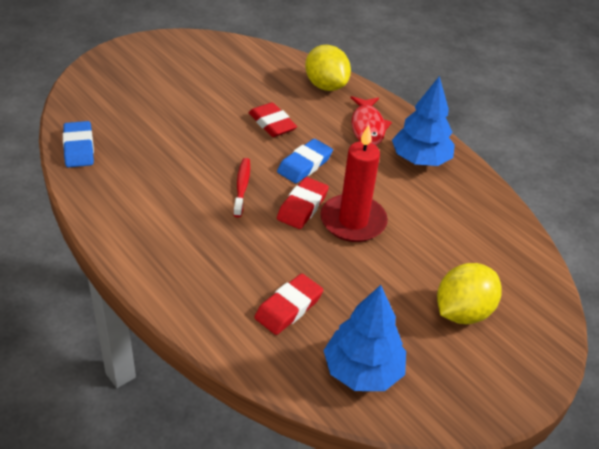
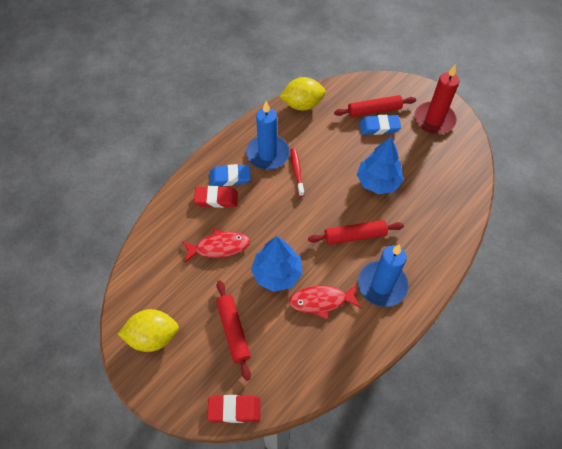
blue candle: 0 -> 2
red eraser: 3 -> 2
red fish: 1 -> 2
red rolling pin: 0 -> 3

